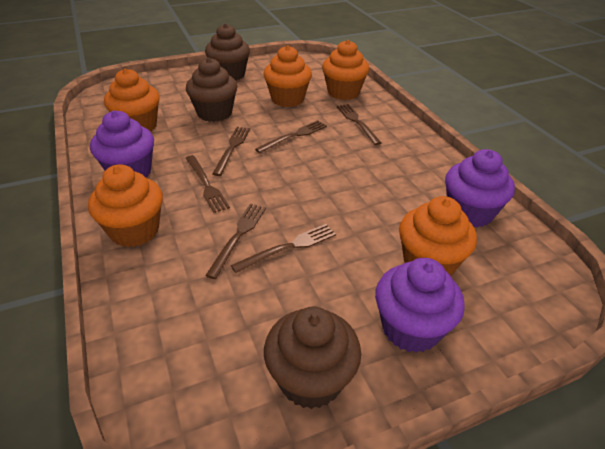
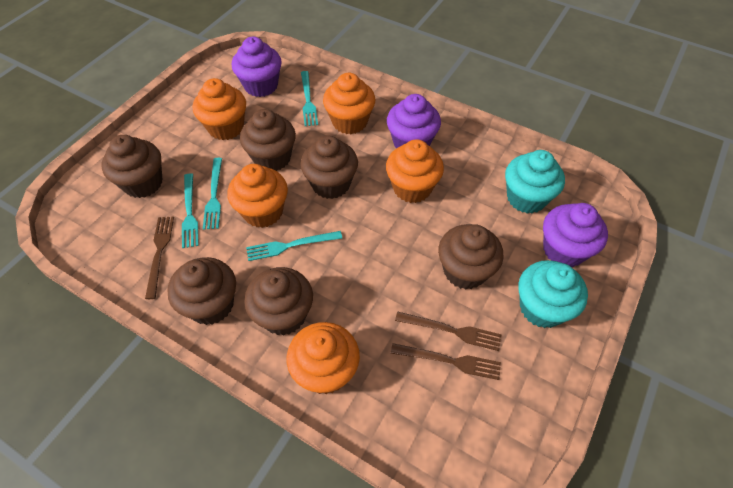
brown cupcake: 3 -> 6
brown fork: 6 -> 3
turquoise cupcake: 0 -> 2
turquoise fork: 0 -> 4

